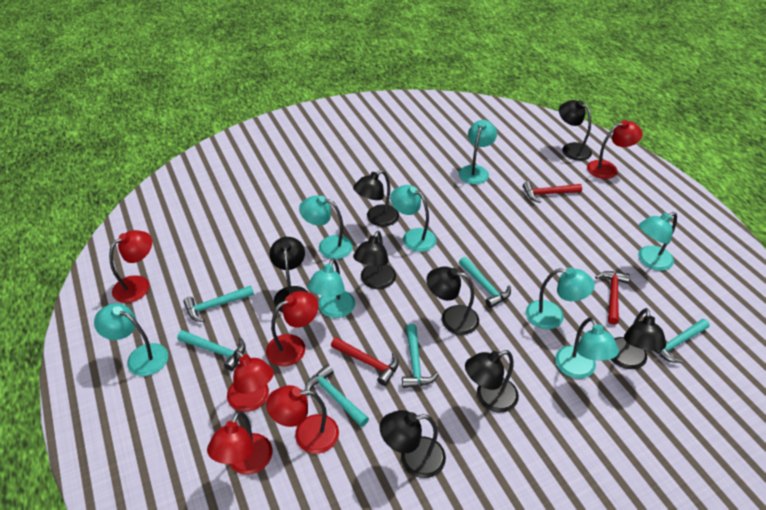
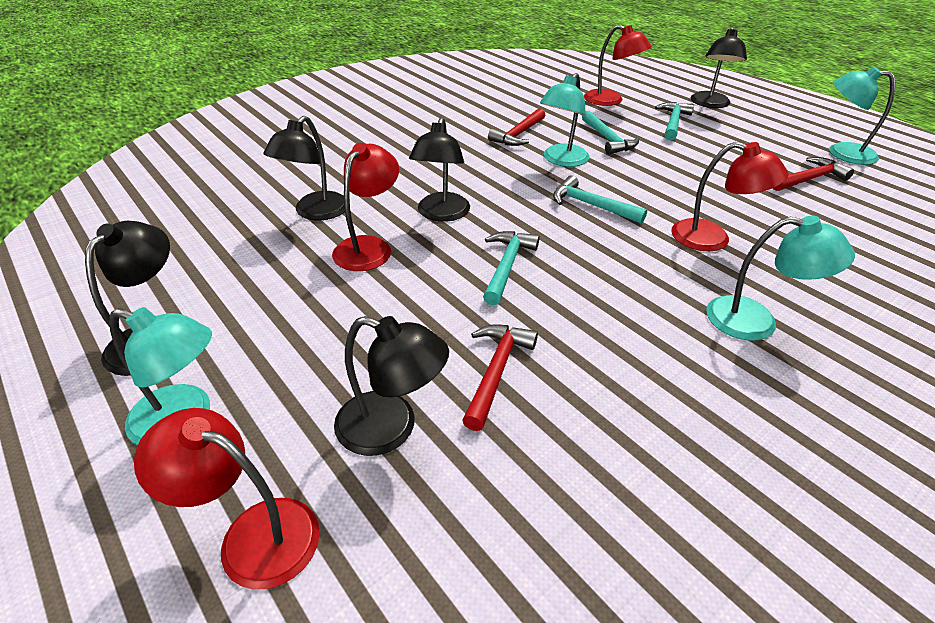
black lamp: 8 -> 5
red lamp: 6 -> 4
turquoise hammer: 6 -> 4
turquoise lamp: 8 -> 4

